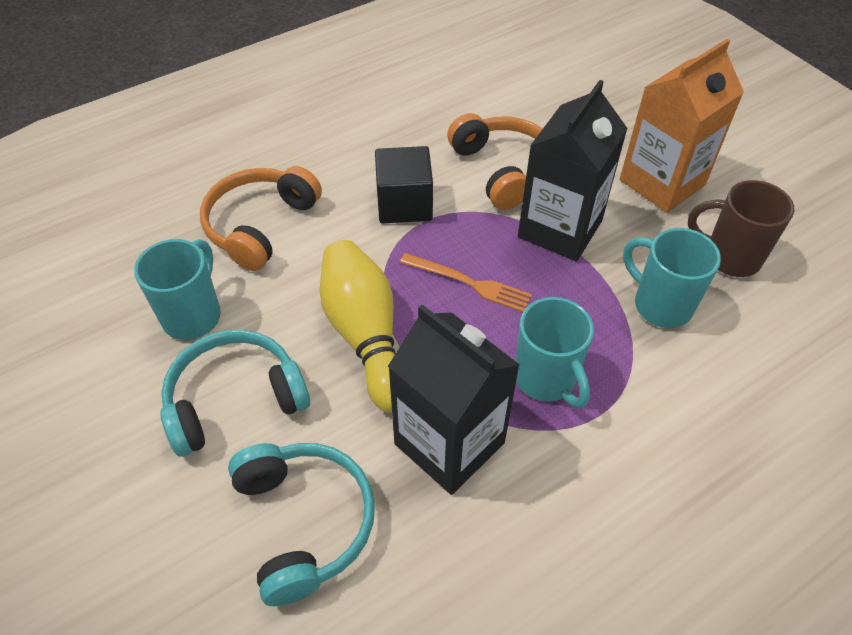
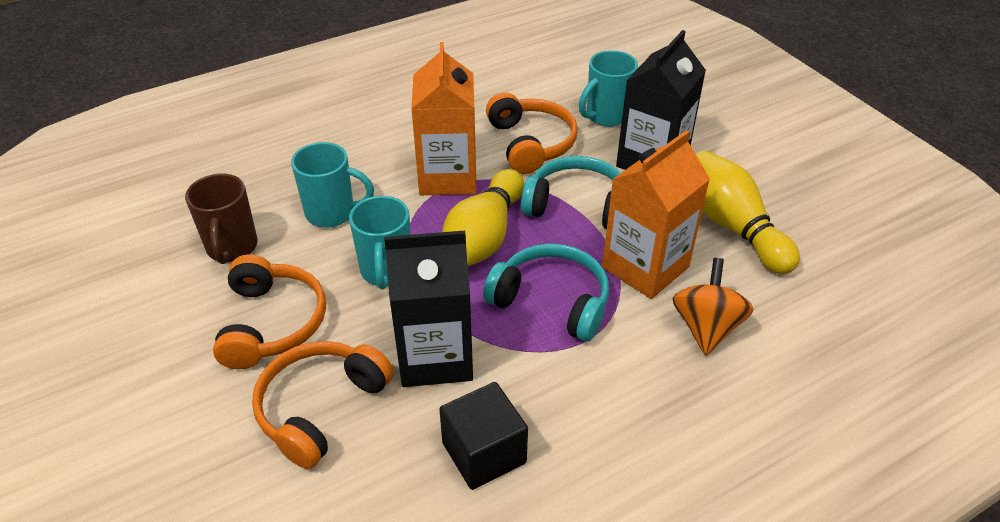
orange carton: 1 -> 2
orange fork: 1 -> 0
orange headphones: 2 -> 3
orange spinning top: 0 -> 1
yellow bowling pin: 1 -> 2

